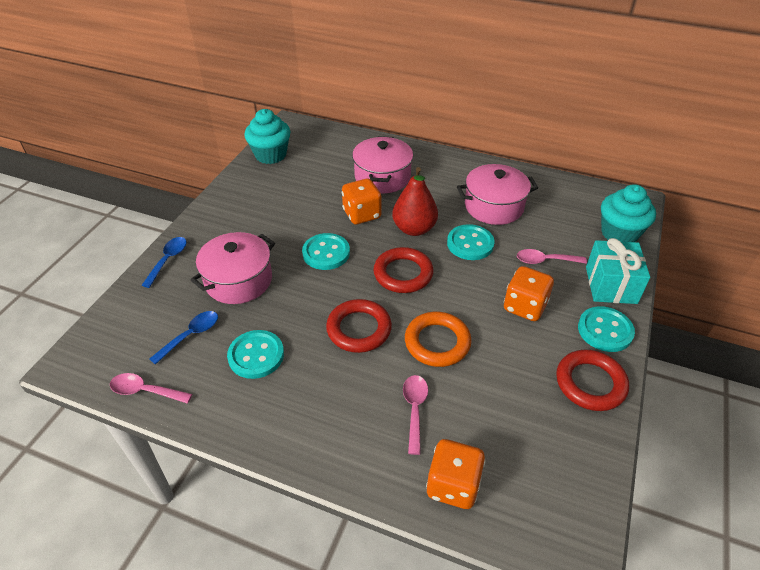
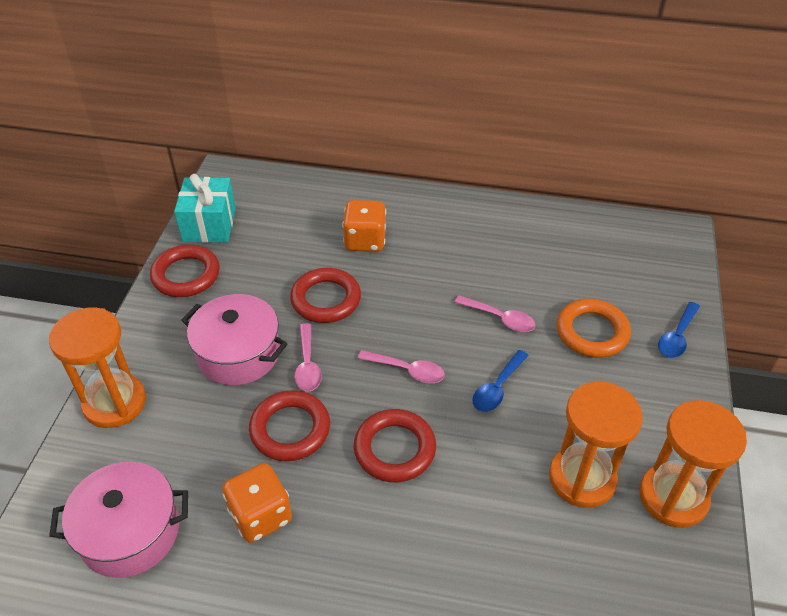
orange dice: 3 -> 2
orange hourglass: 0 -> 3
pink pot: 3 -> 2
red pear: 1 -> 0
red ring: 3 -> 4
turquoise button: 4 -> 0
turquoise cupcake: 2 -> 0

